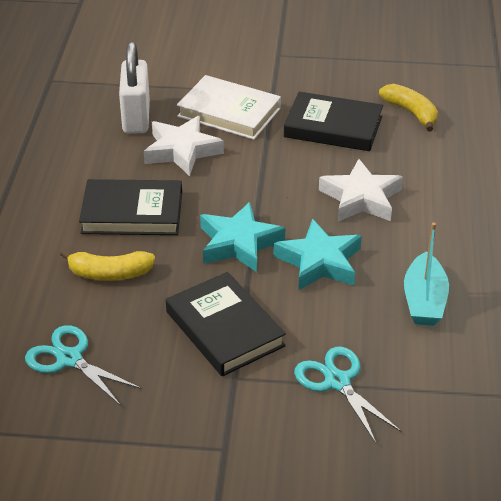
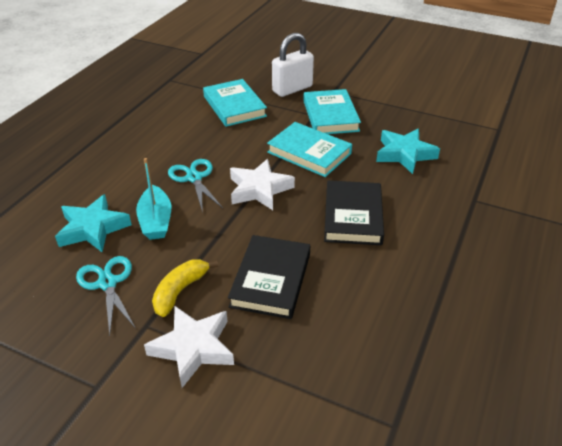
black book: 3 -> 2
turquoise book: 0 -> 3
white book: 1 -> 0
yellow banana: 2 -> 1

